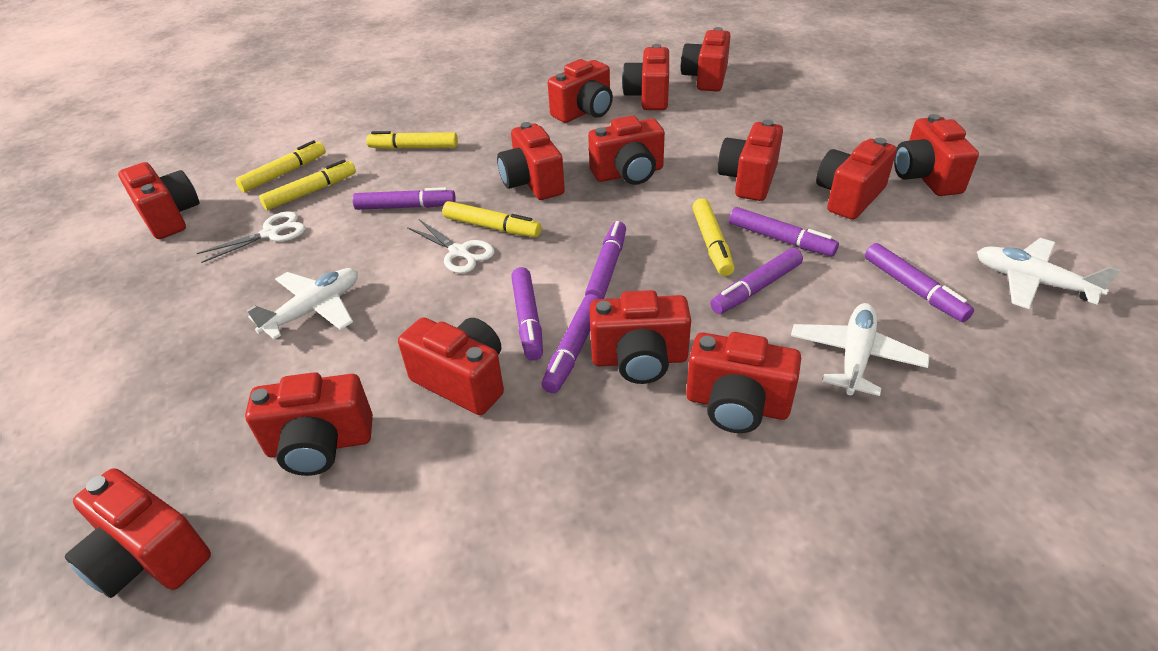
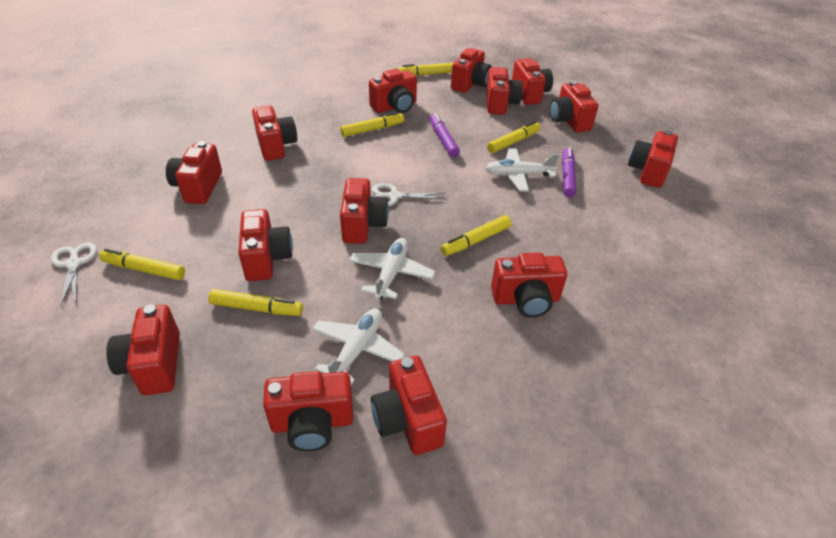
purple marker: 7 -> 2
yellow marker: 5 -> 6

